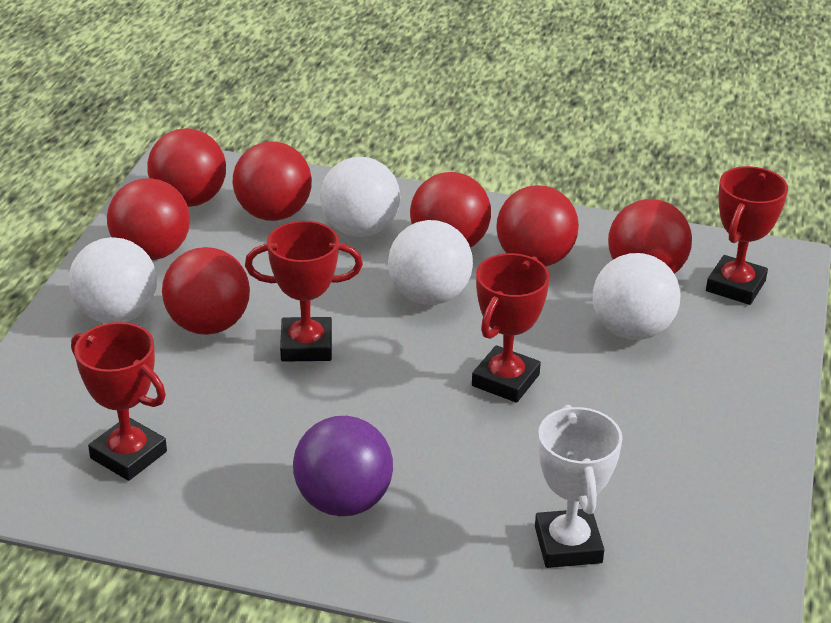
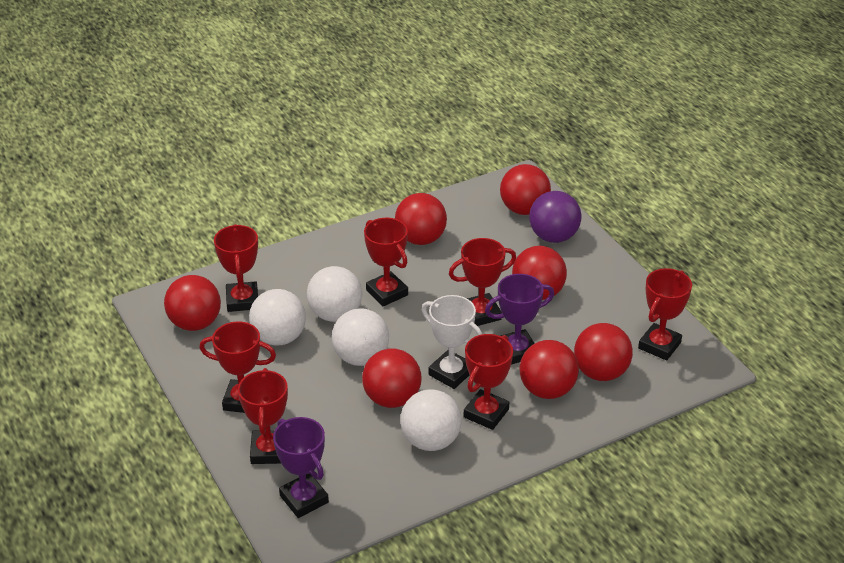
purple trophy: 0 -> 2
red trophy: 4 -> 7

